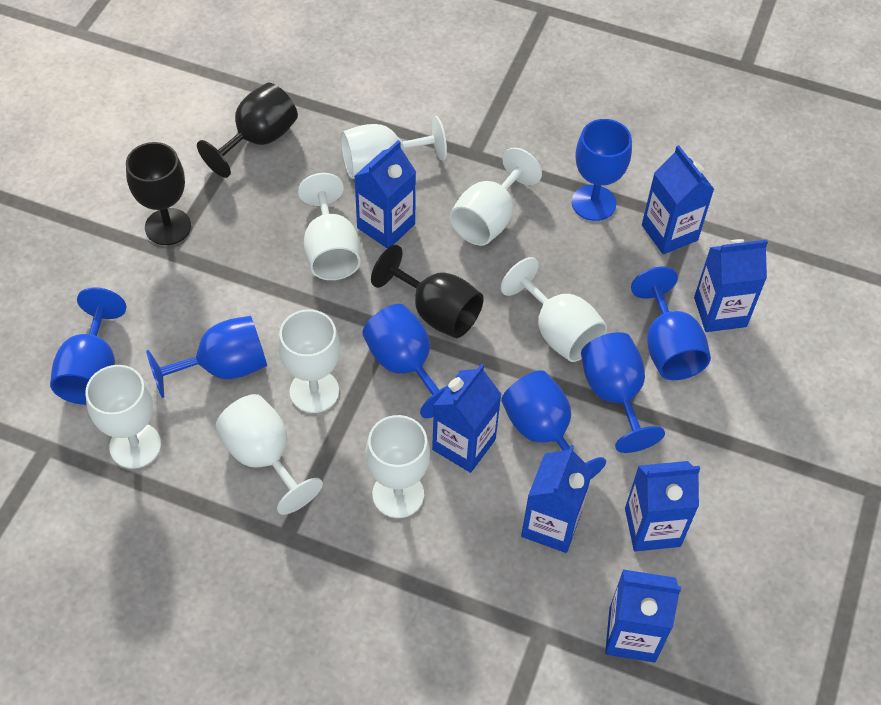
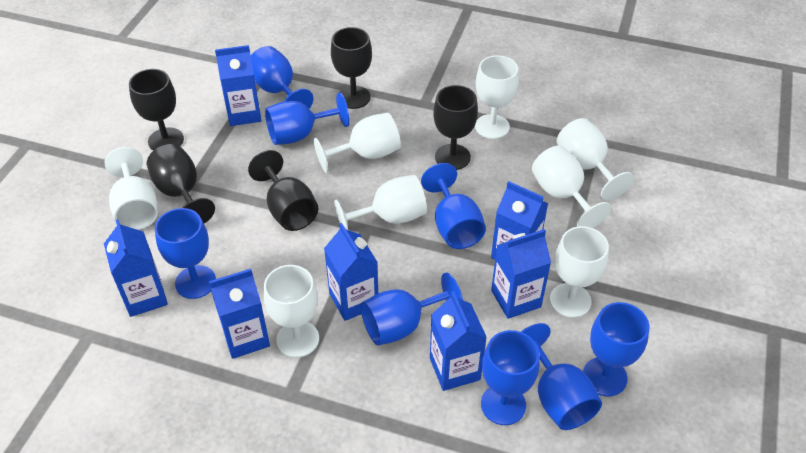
black goblet: 3 -> 5
blue goblet: 7 -> 8

